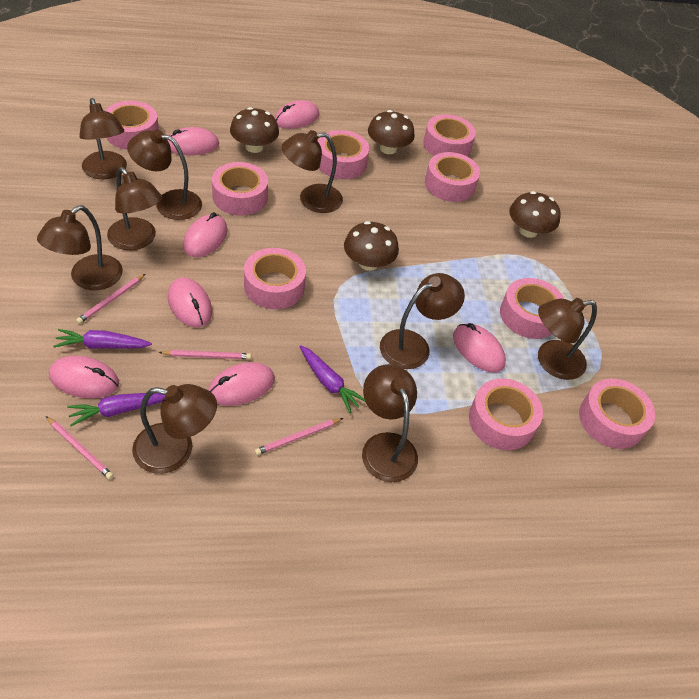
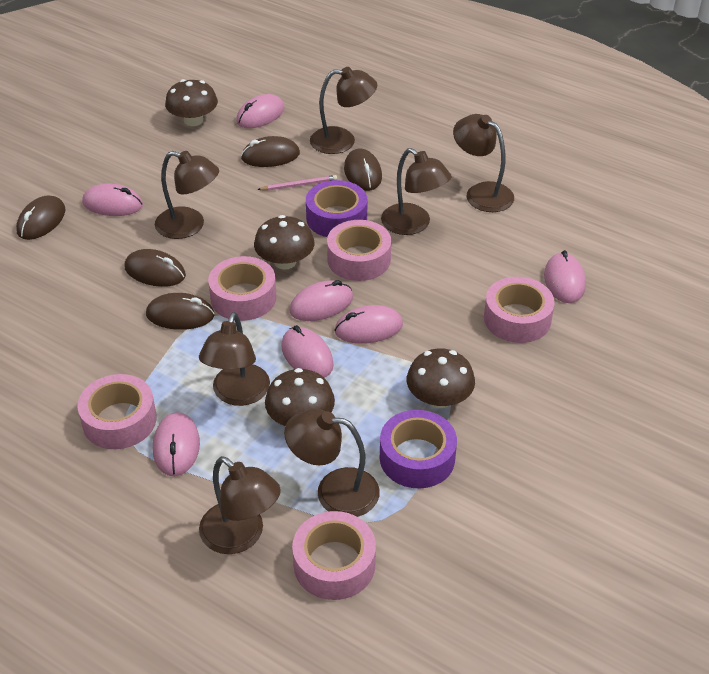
brown lamp: 9 -> 7
brown mouse: 0 -> 5
pink pencil: 4 -> 1
pink tape: 9 -> 5
purple carrot: 3 -> 0
purple tape: 0 -> 2

